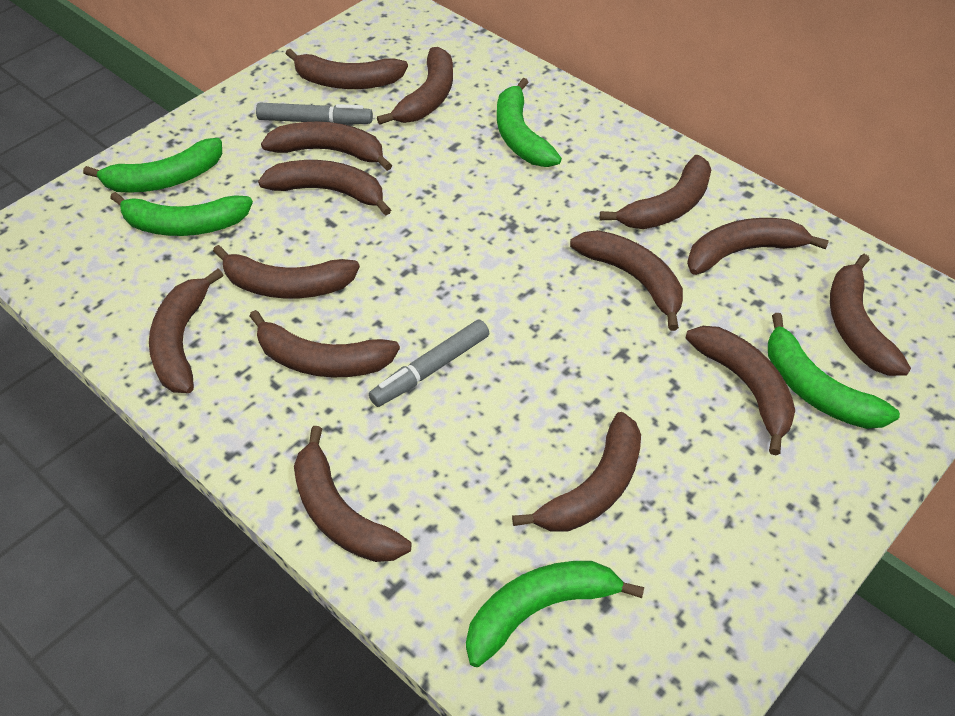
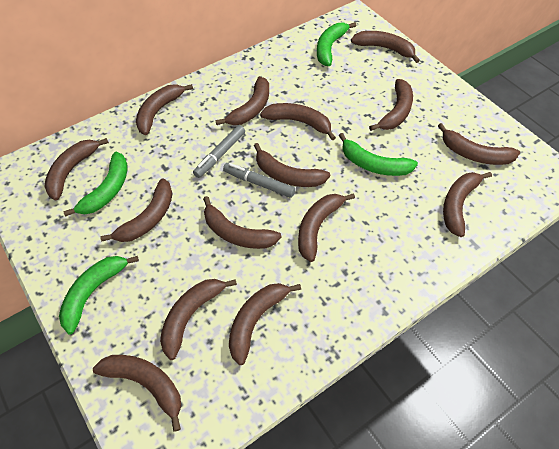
brown banana: 14 -> 15
green banana: 5 -> 4

